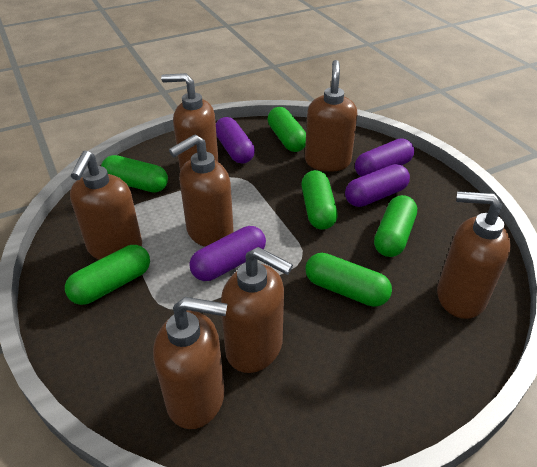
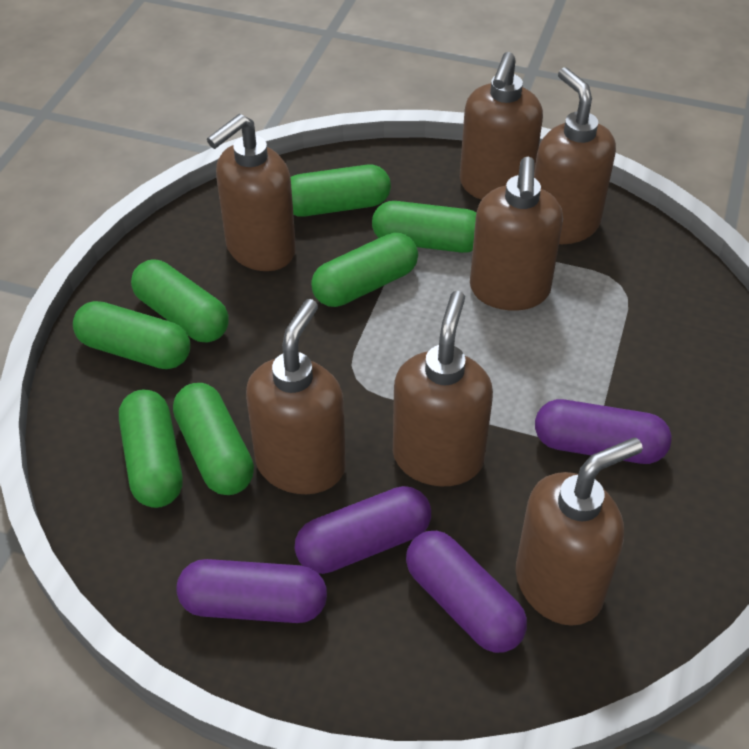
green capsule: 6 -> 7

